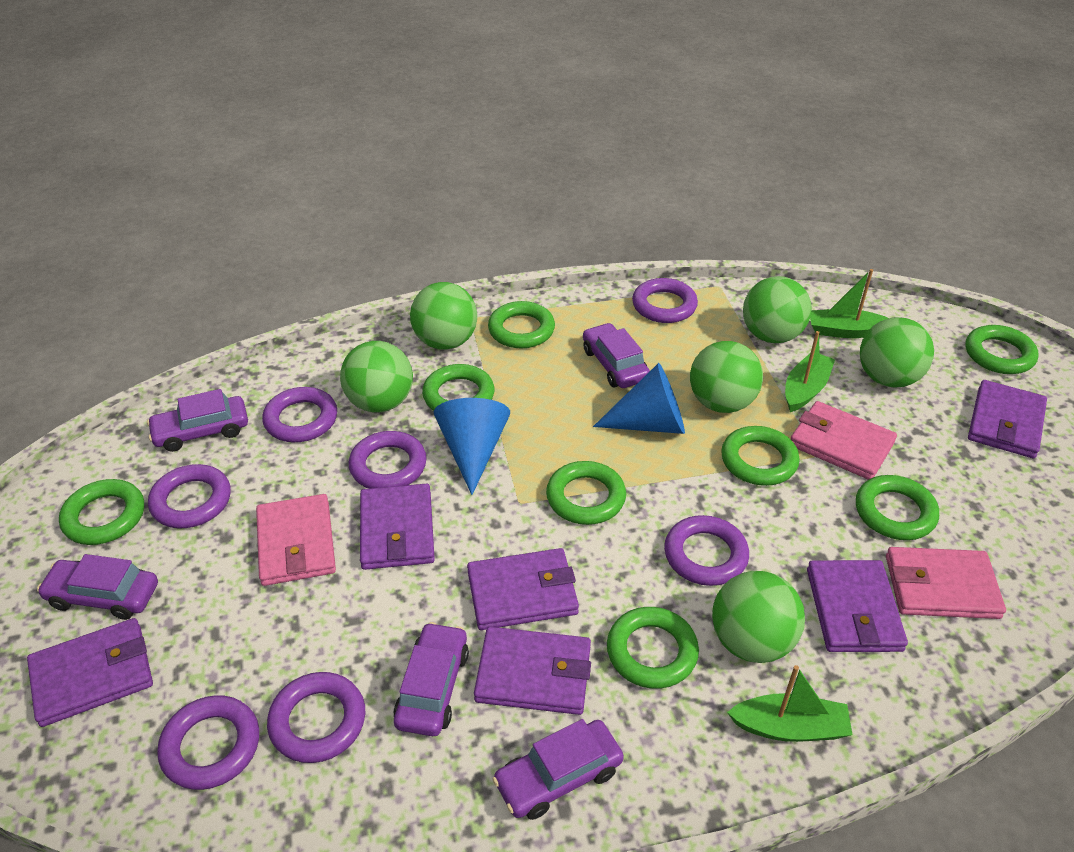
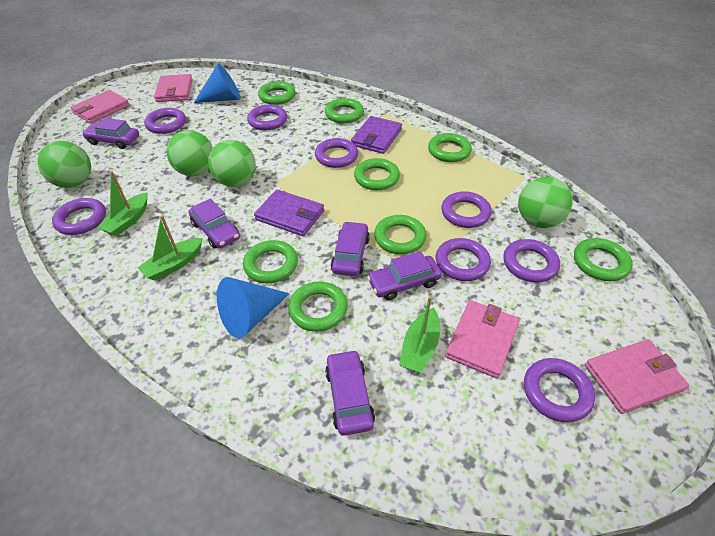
green ball: 6 -> 4
pink wallet: 3 -> 4
purple ring: 7 -> 8
purple wallet: 6 -> 2

